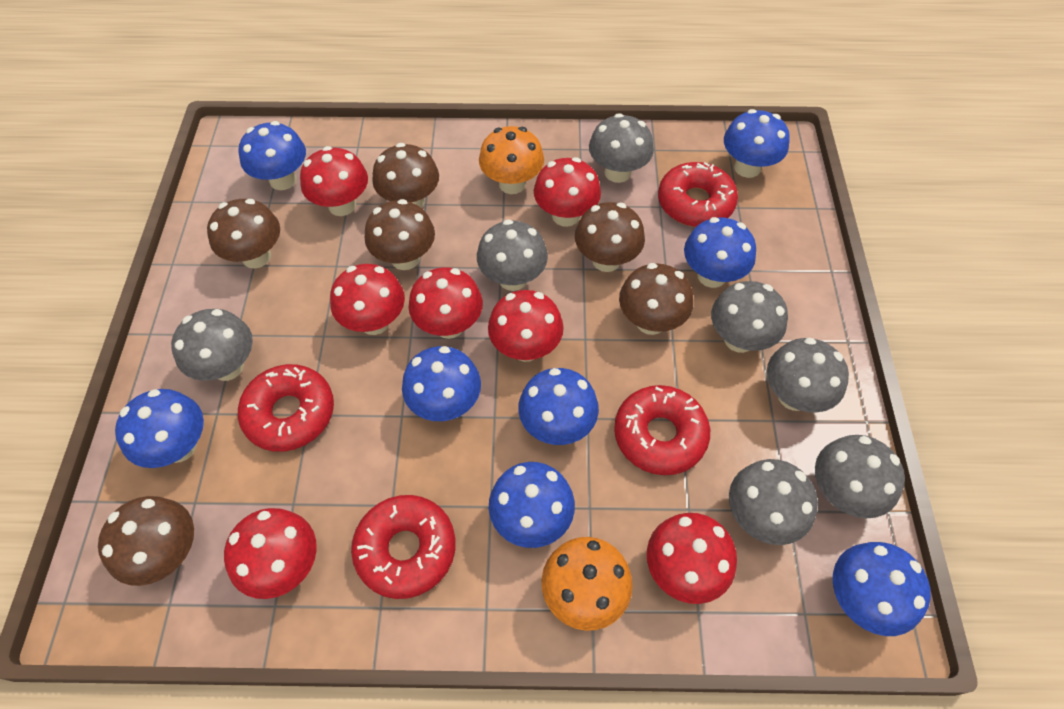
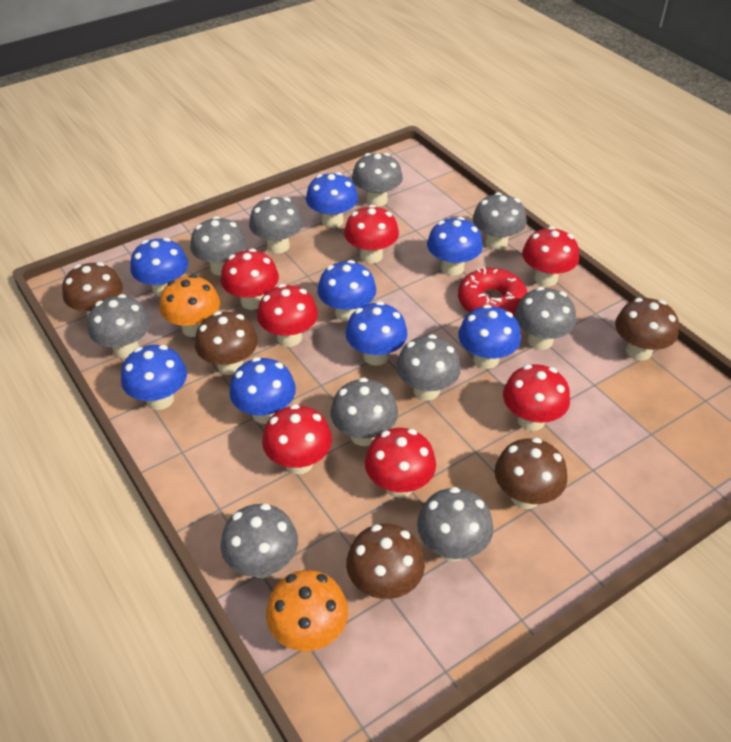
brown mushroom: 6 -> 5
grey mushroom: 7 -> 10
red donut: 4 -> 1

